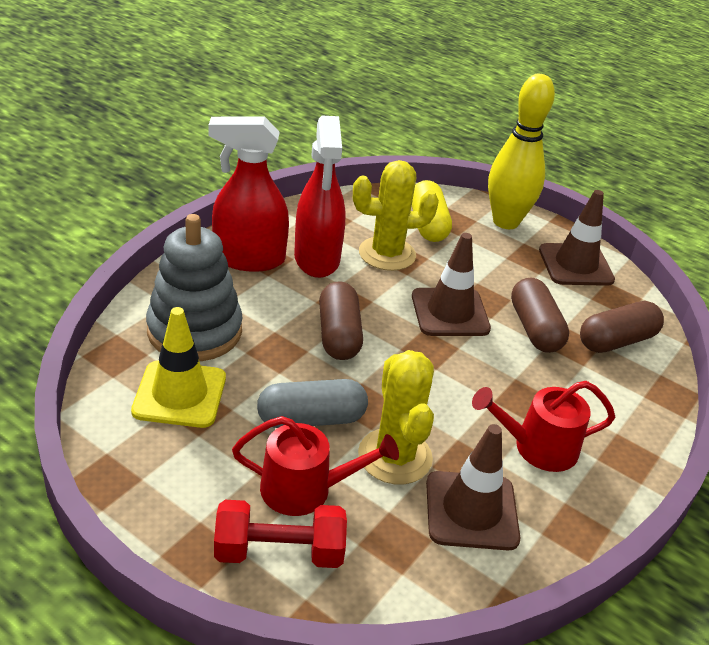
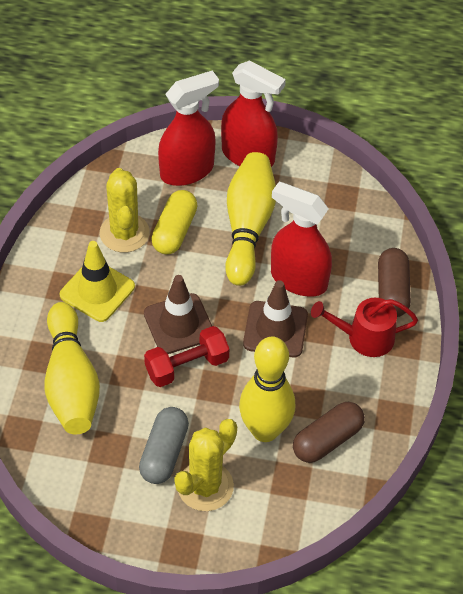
brown capsule: 3 -> 2
brown traffic cone: 3 -> 2
grey stacking toy: 1 -> 0
red spray bottle: 2 -> 3
red watering can: 2 -> 1
yellow bowling pin: 1 -> 3

